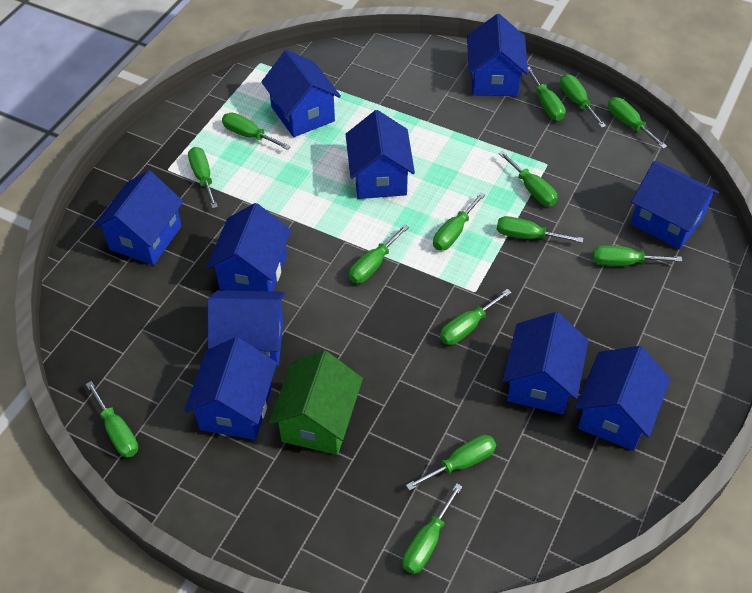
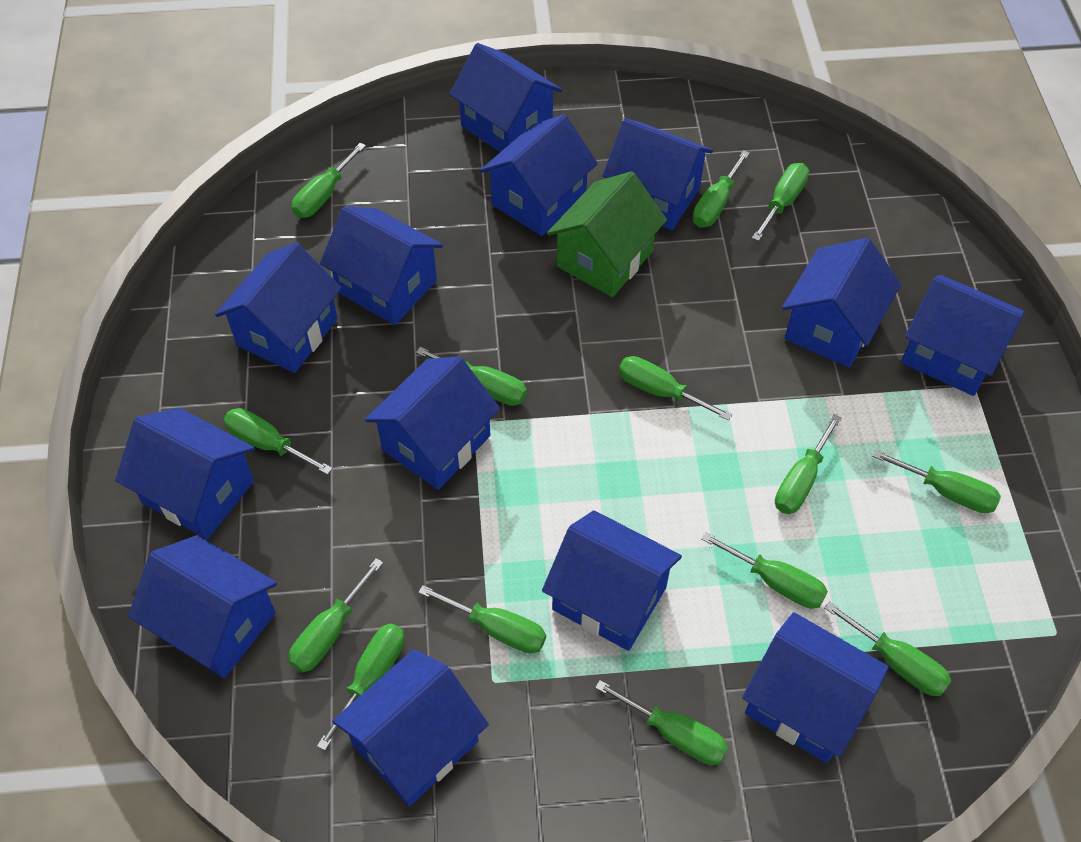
blue house: 10 -> 13

